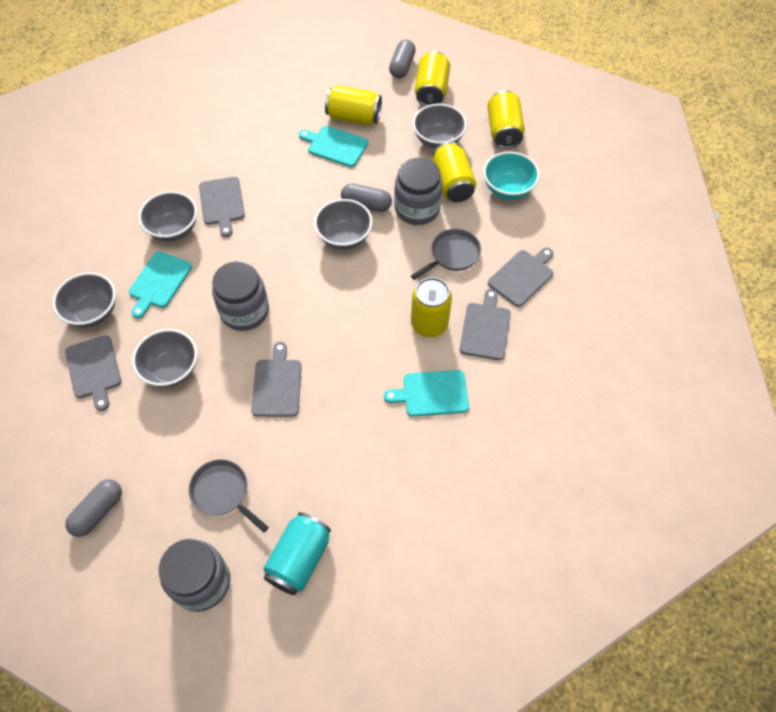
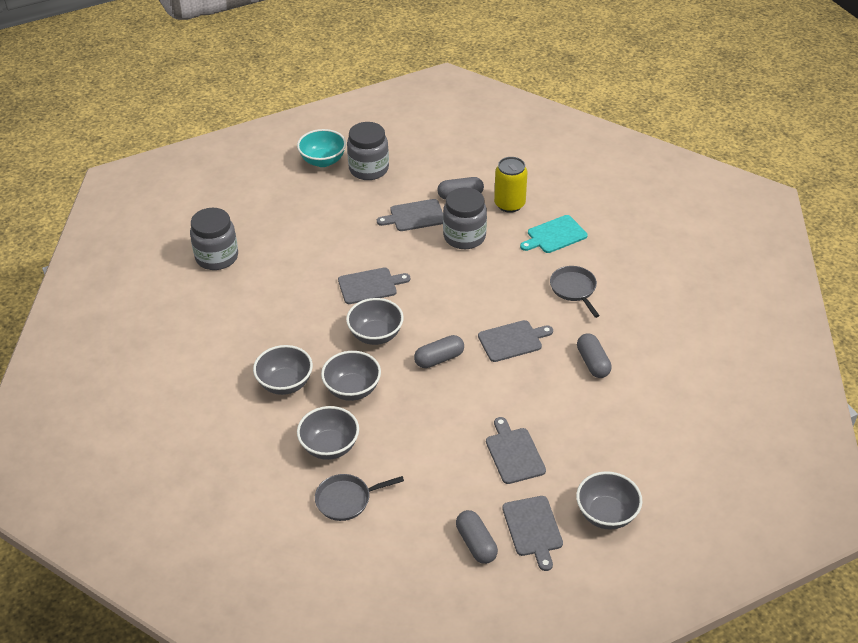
grey capsule: 3 -> 4
turquoise can: 1 -> 0
turquoise cutting board: 3 -> 1
yellow can: 5 -> 1

